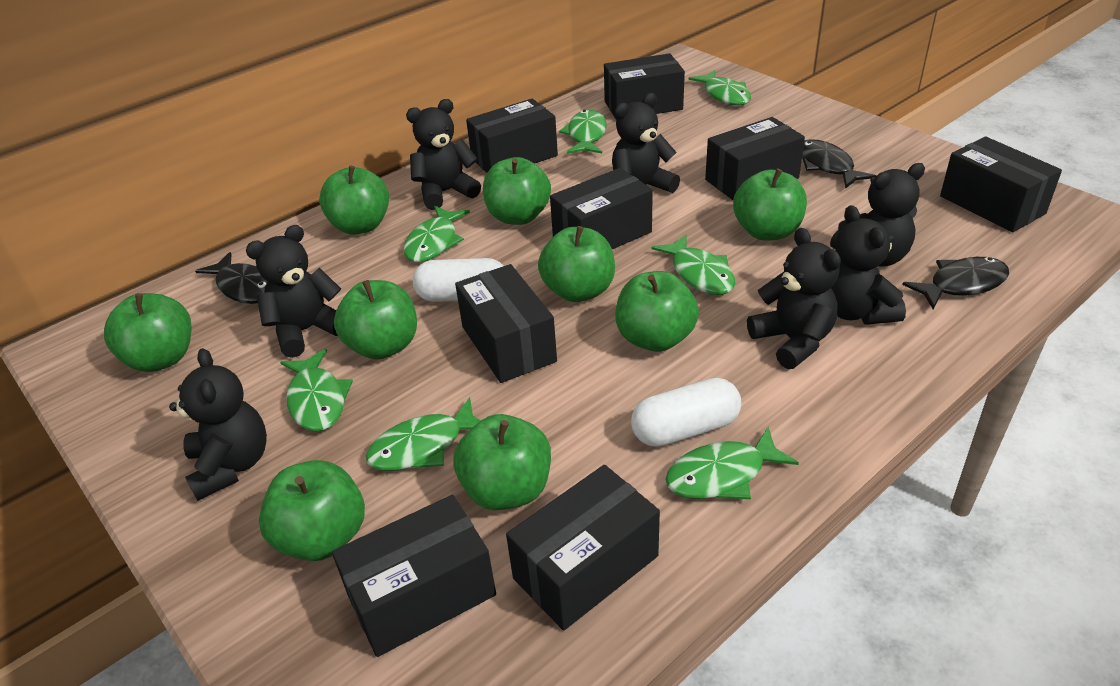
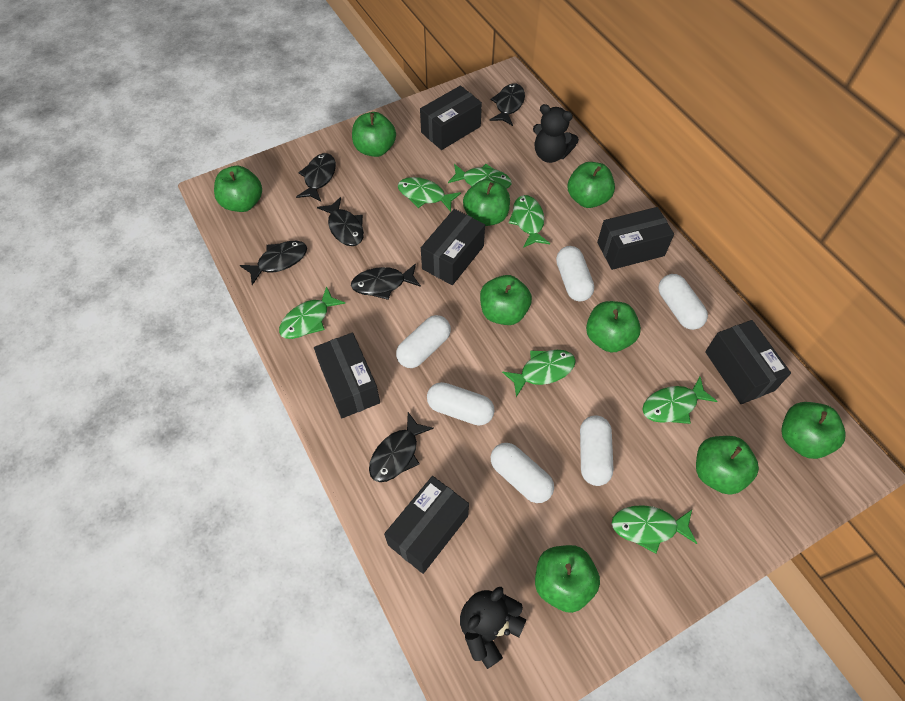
black box: 8 -> 6
black fish: 3 -> 6
black teddy bear: 7 -> 2
white capsule: 2 -> 6

